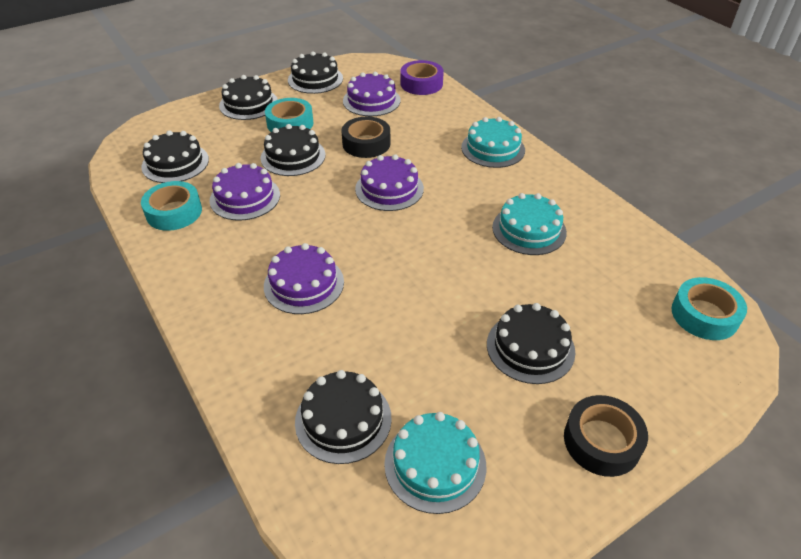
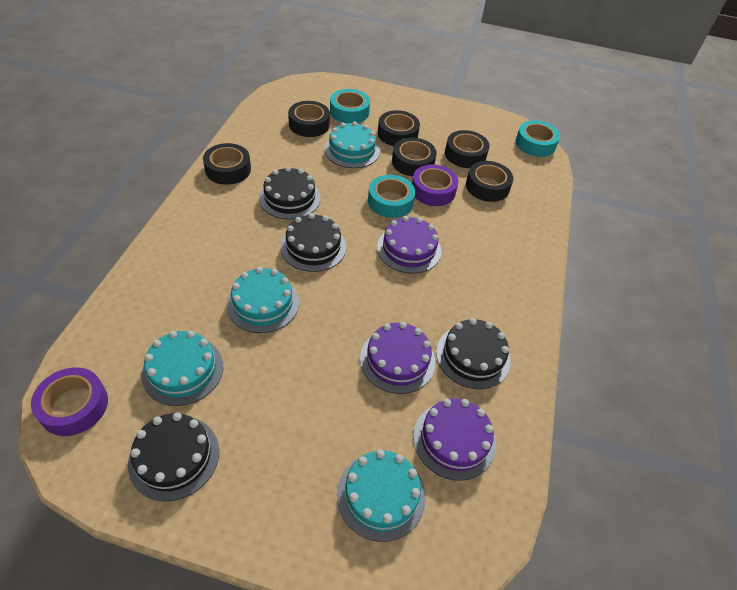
black cake: 6 -> 4
black tape: 2 -> 6
purple cake: 4 -> 3
purple tape: 1 -> 2
turquoise cake: 3 -> 4

